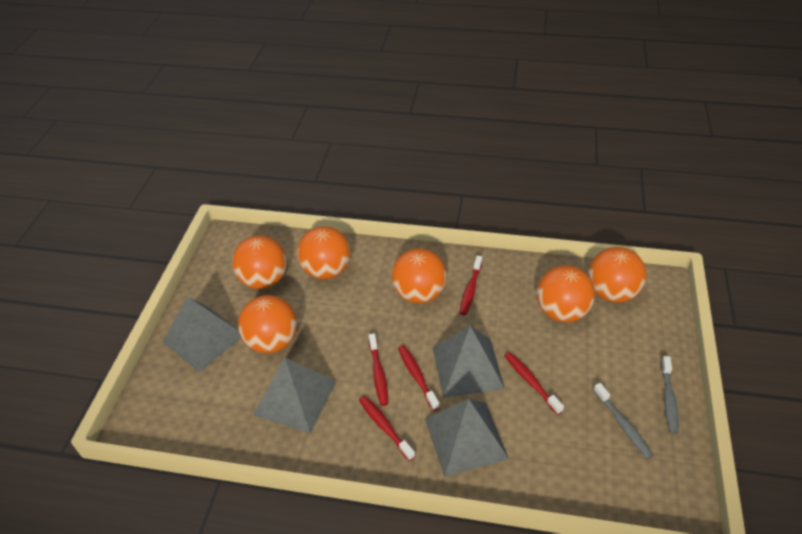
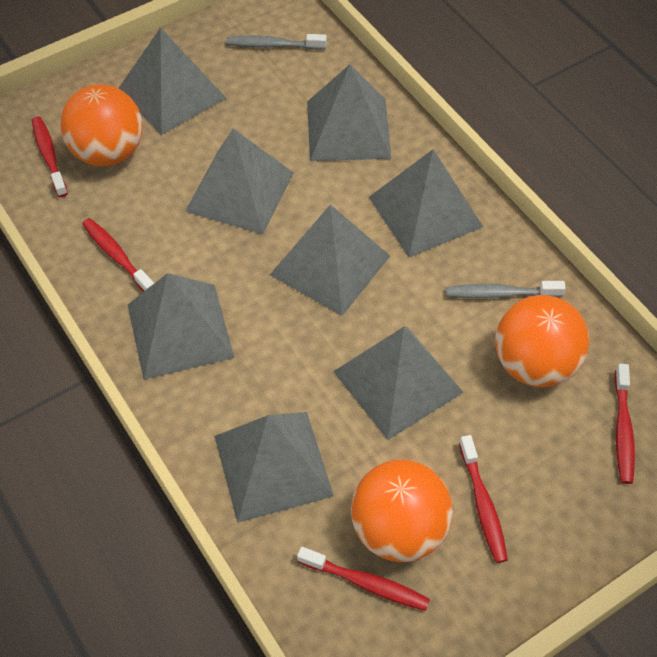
grey pyramid: 4 -> 8
orange ball: 6 -> 3

